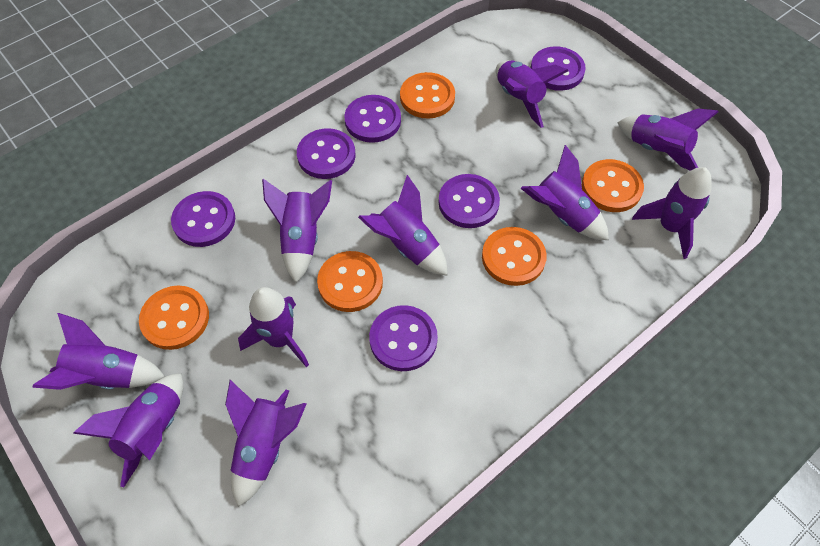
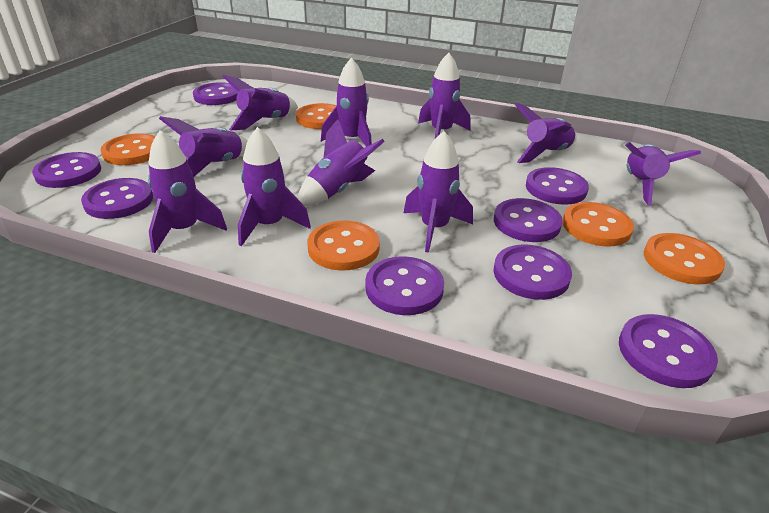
purple button: 6 -> 8

